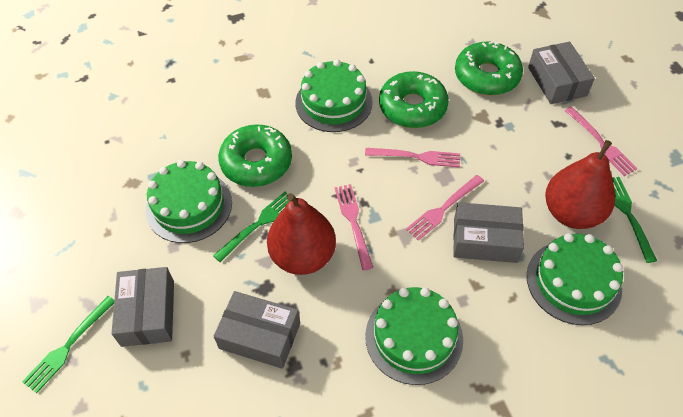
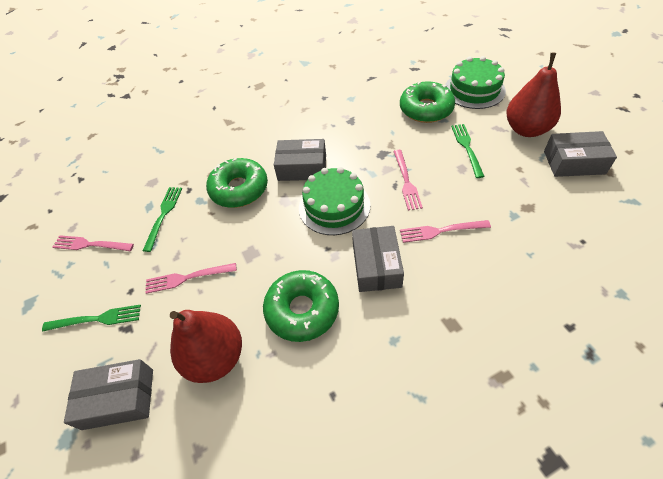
green cake: 4 -> 2

